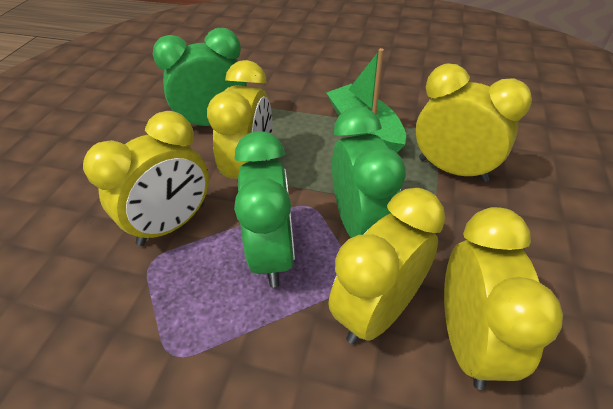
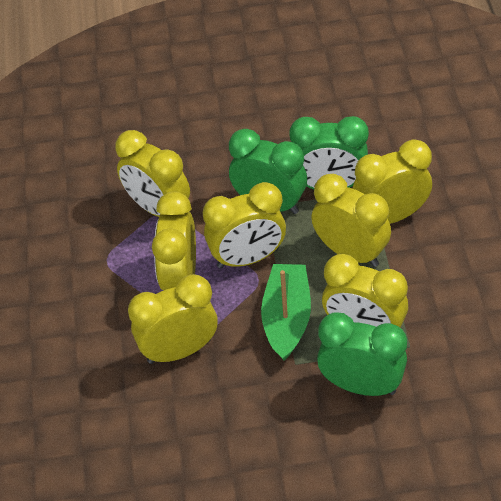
yellow clock: 5 -> 7

